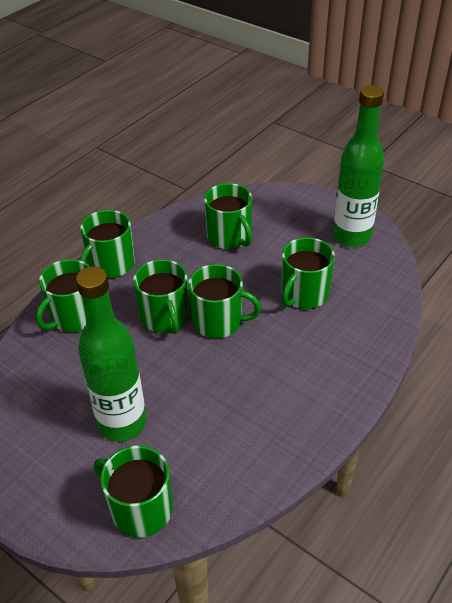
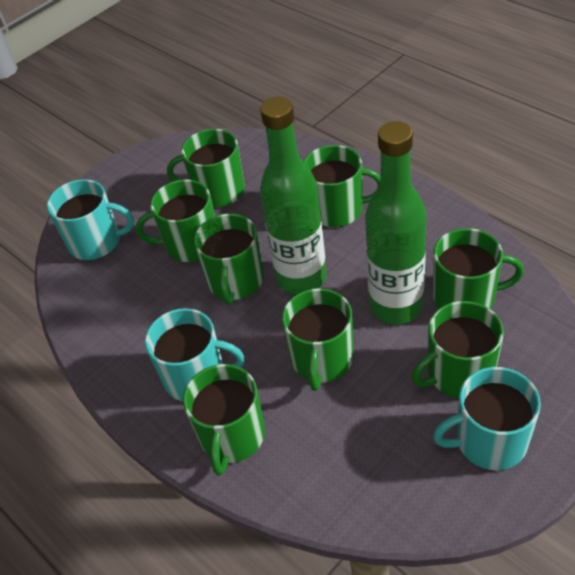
green mug: 7 -> 8
turquoise mug: 0 -> 3

